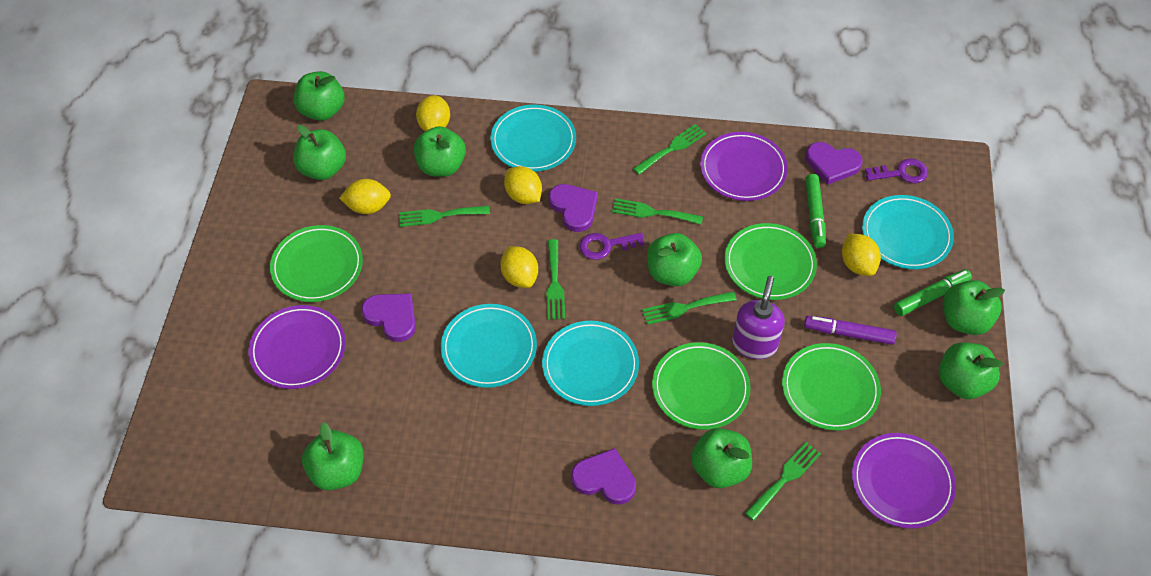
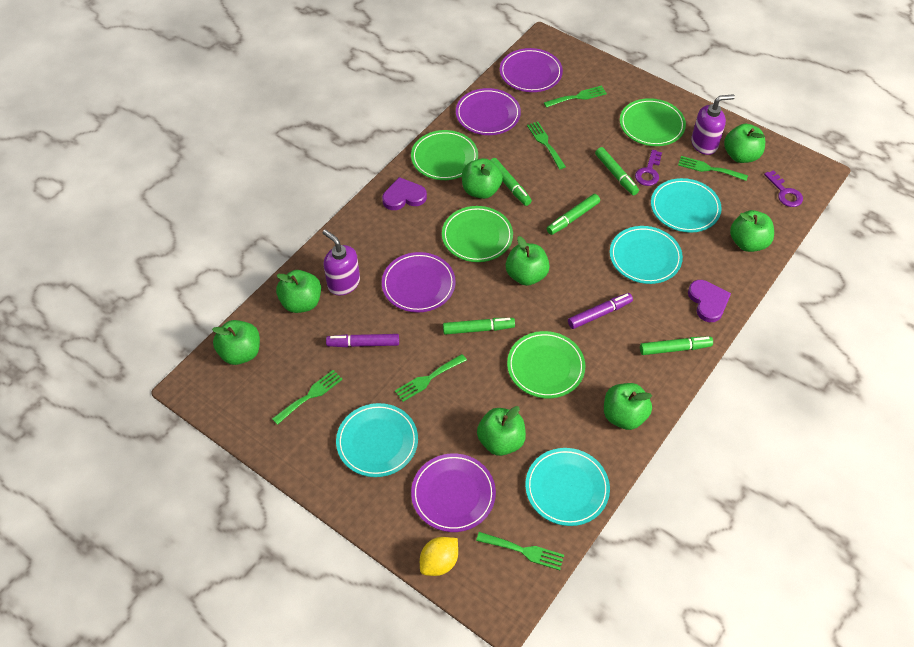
green marker: 2 -> 5
purple heart: 4 -> 2
purple marker: 1 -> 2
purple plate: 3 -> 4
purple soap dispenser: 1 -> 2
yellow lemon: 5 -> 1

